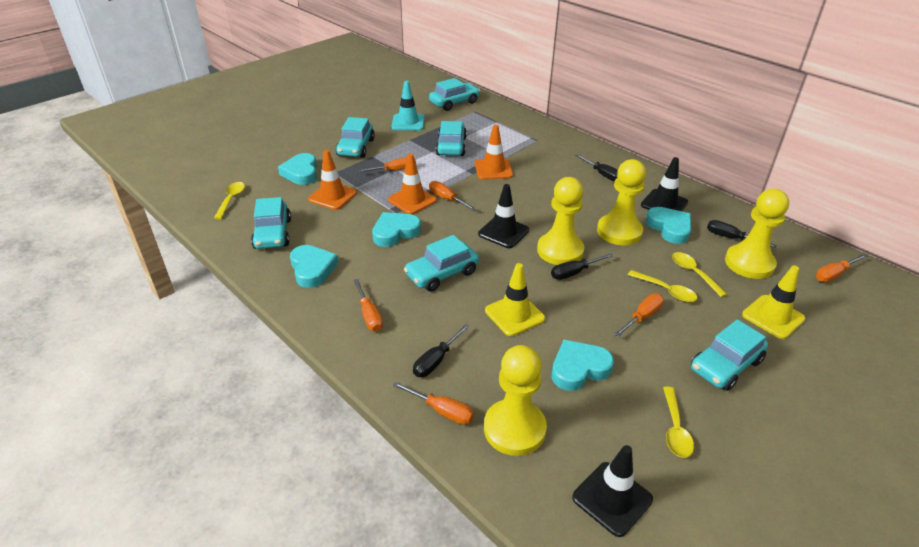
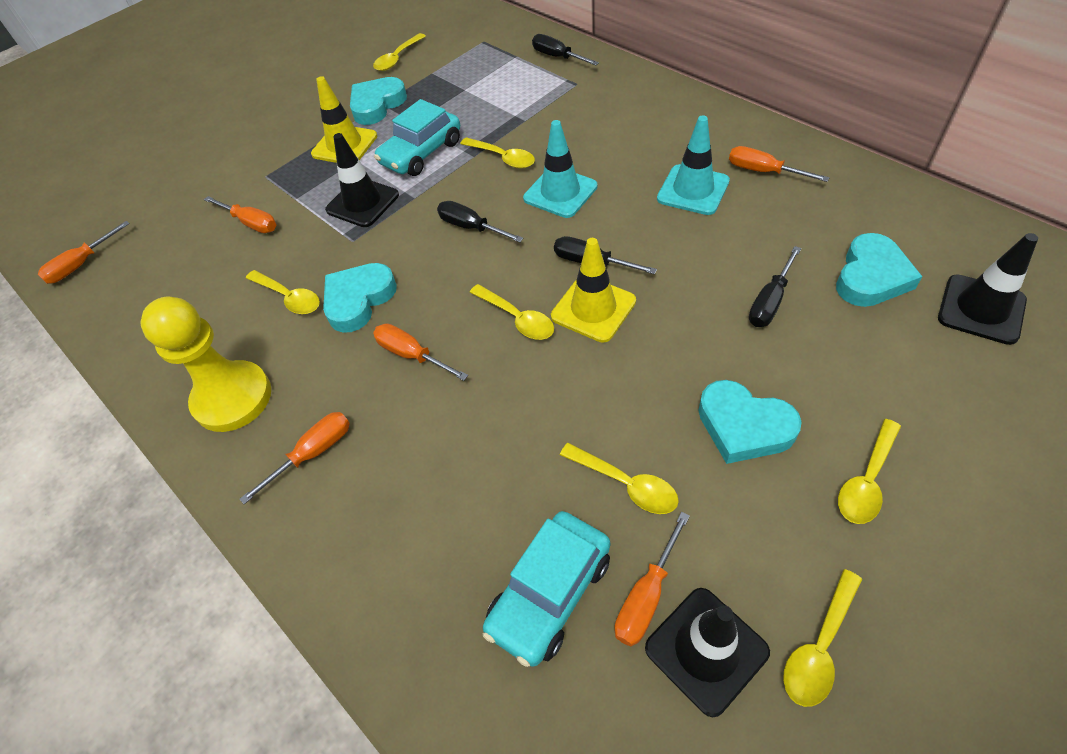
orange traffic cone: 3 -> 0
turquoise car: 6 -> 2
turquoise heart: 5 -> 4
turquoise traffic cone: 1 -> 2
yellow pawn: 4 -> 1
yellow spoon: 4 -> 7

